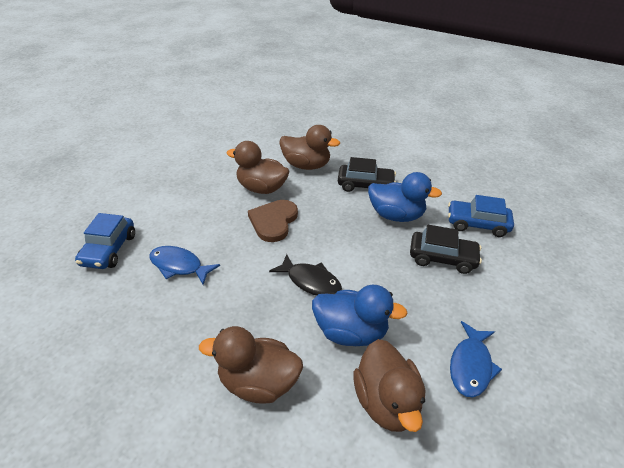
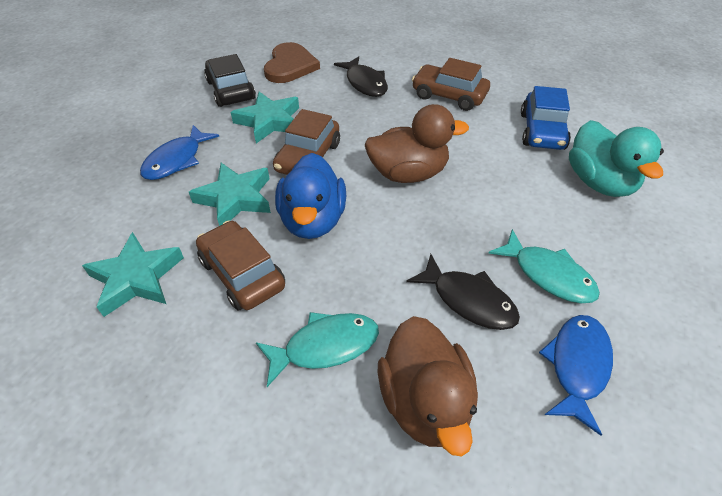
black car: 2 -> 1
black fish: 1 -> 2
blue car: 2 -> 1
blue duck: 2 -> 1
brown car: 0 -> 3
brown duck: 4 -> 2
turquoise duck: 0 -> 1
turquoise fish: 0 -> 2
turquoise star: 0 -> 3

